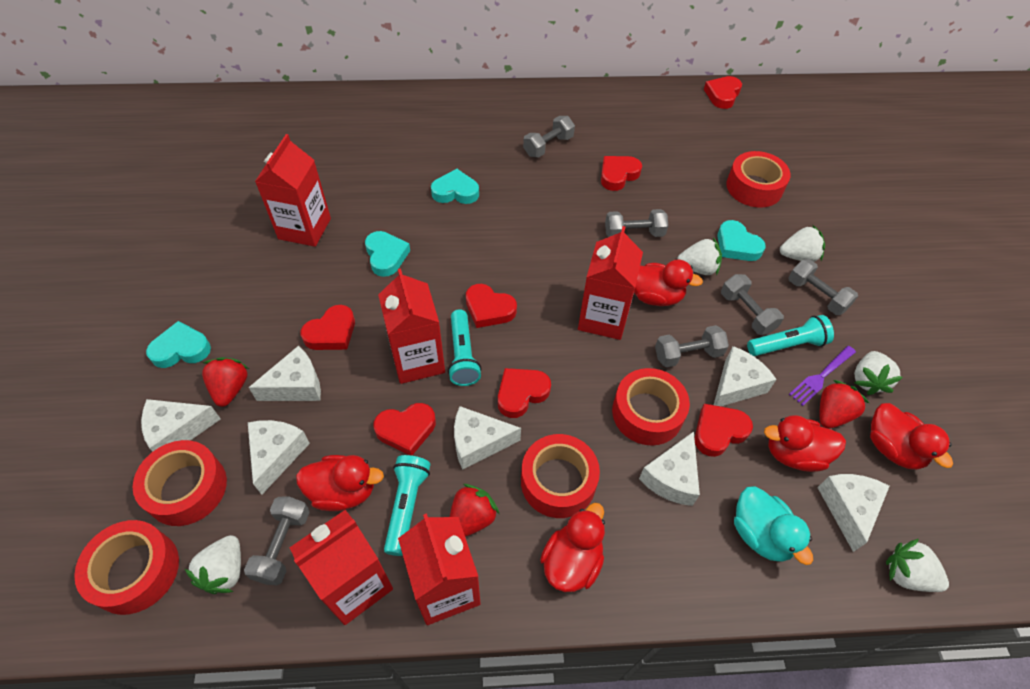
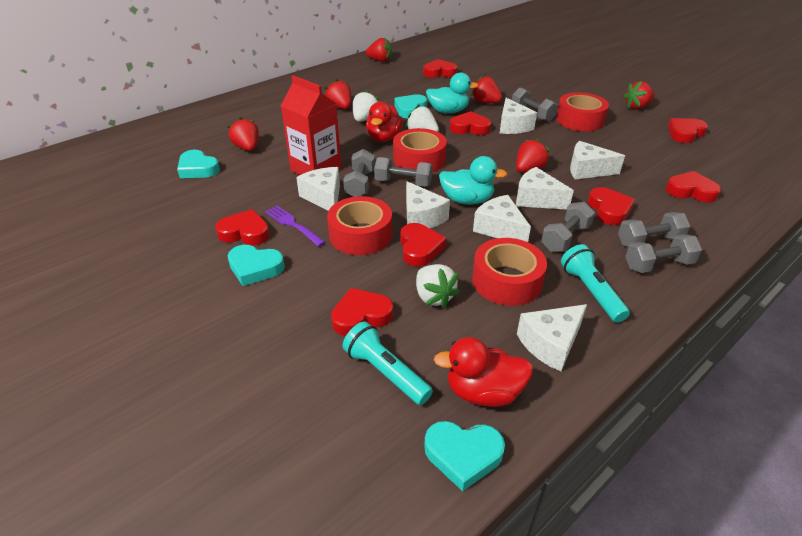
red carton: 5 -> 1
red duck: 5 -> 2
red heart: 7 -> 8
red strawberry: 3 -> 6
red tape: 5 -> 4
turquoise duck: 1 -> 2
turquoise flashlight: 3 -> 2
white strawberry: 5 -> 3

